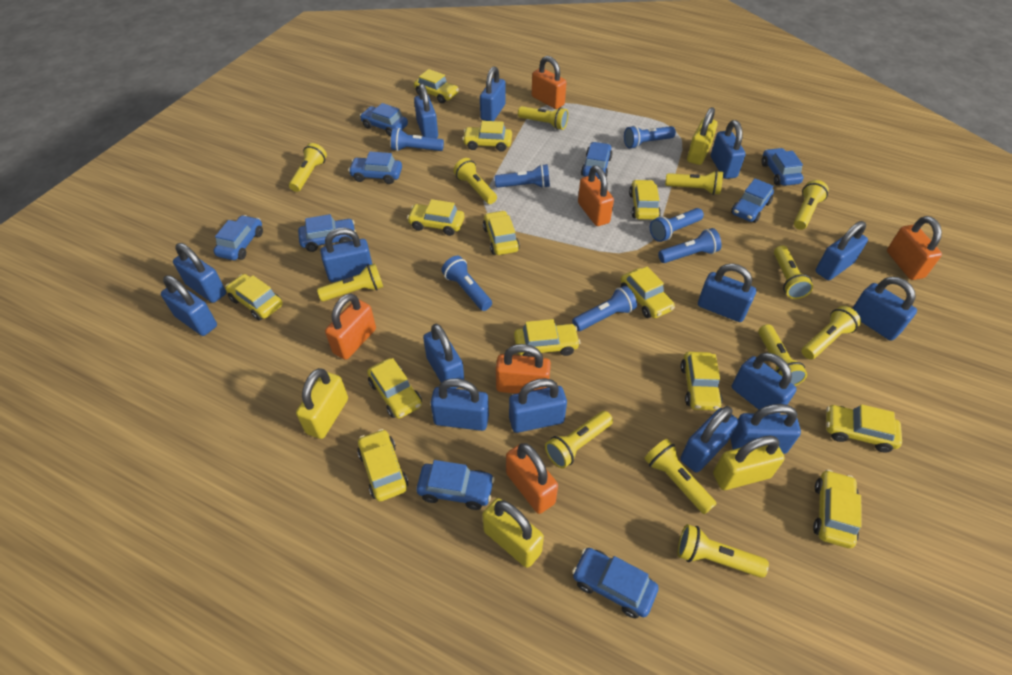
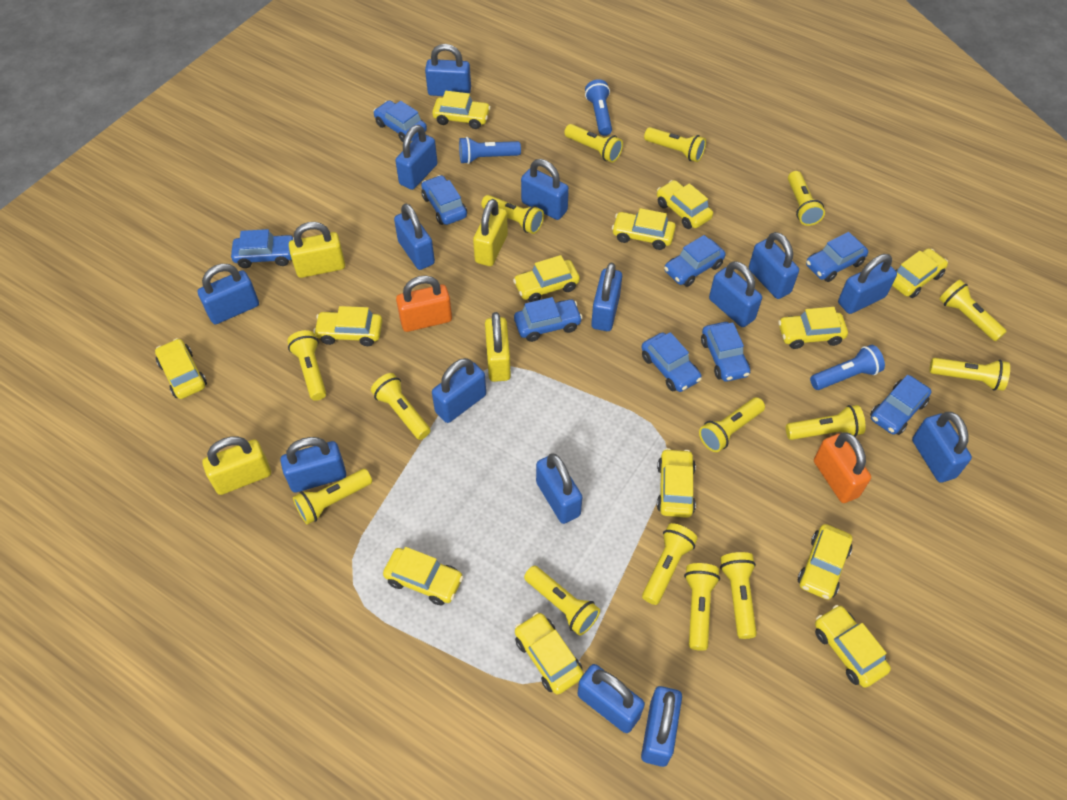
blue flashlight: 7 -> 3
orange padlock: 6 -> 2
yellow flashlight: 12 -> 15

